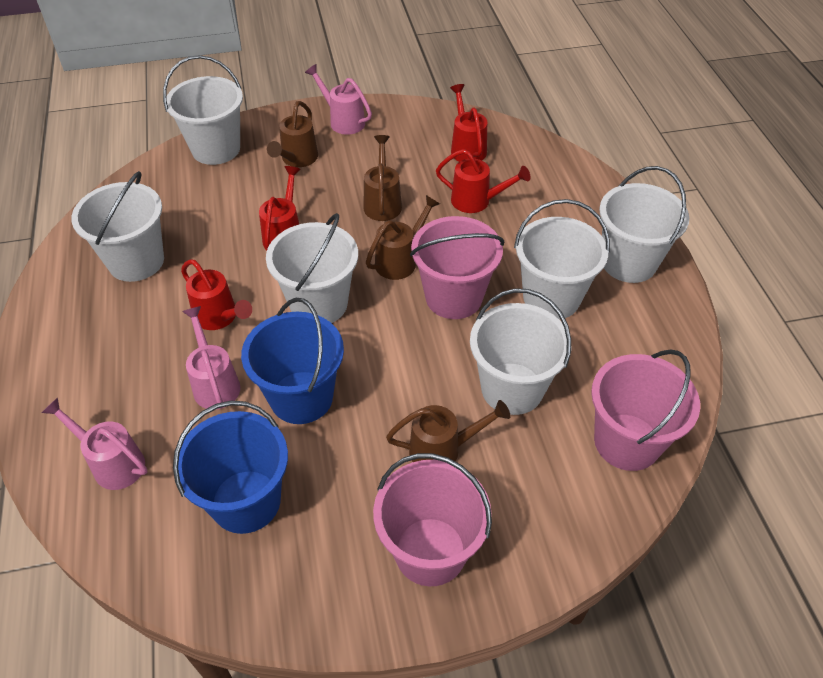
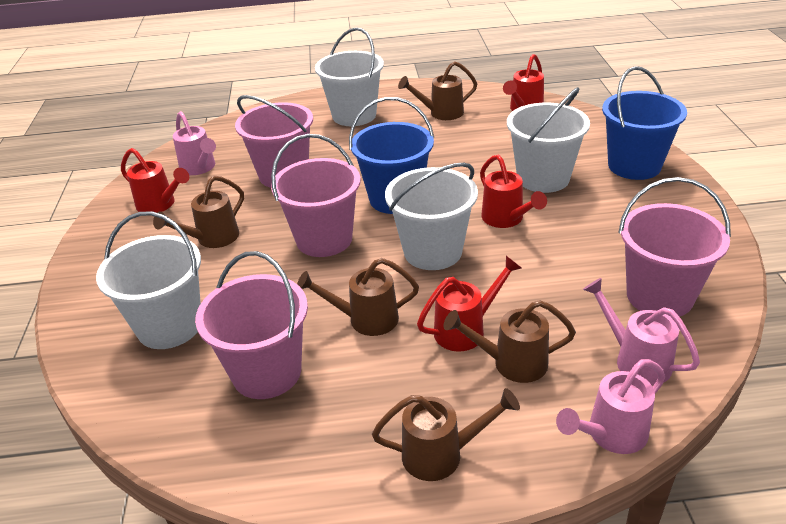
brown watering can: 4 -> 5
pink bucket: 3 -> 4
white bucket: 6 -> 4

